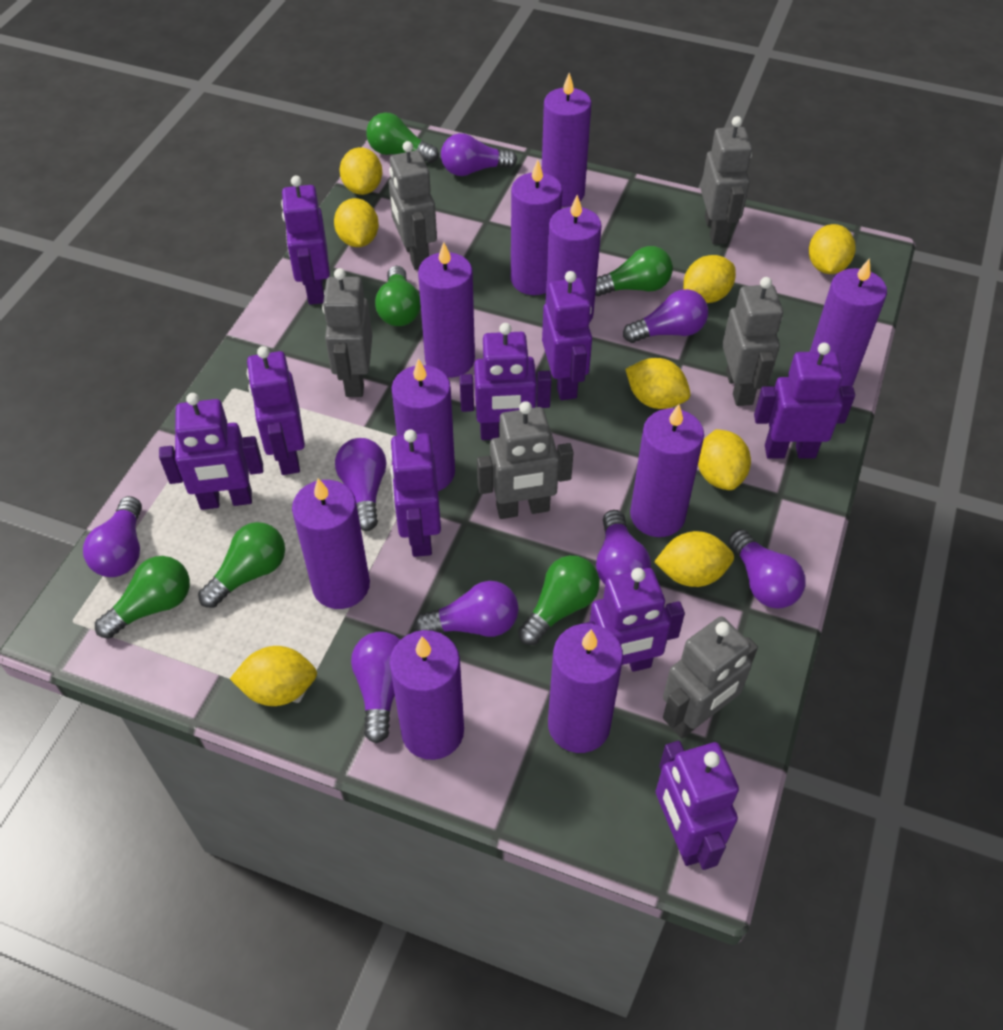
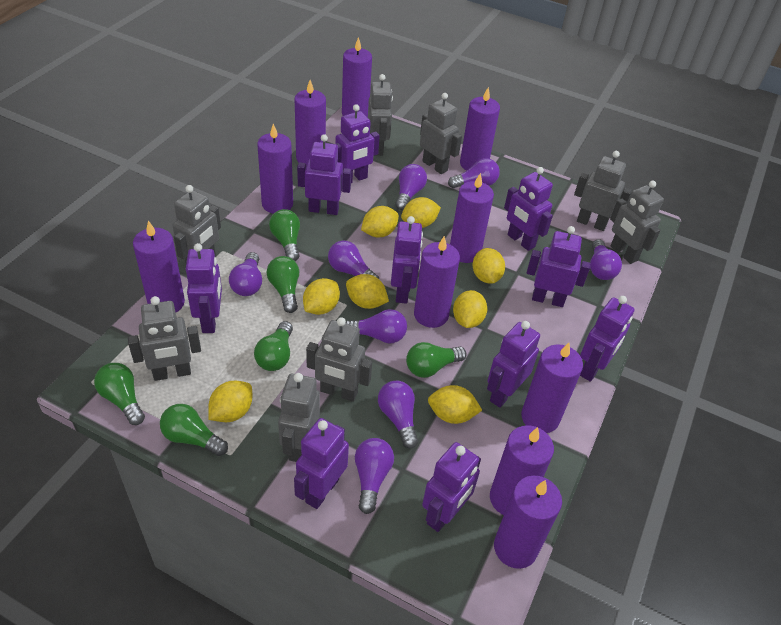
grey robot: 6 -> 8
purple robot: 9 -> 10

